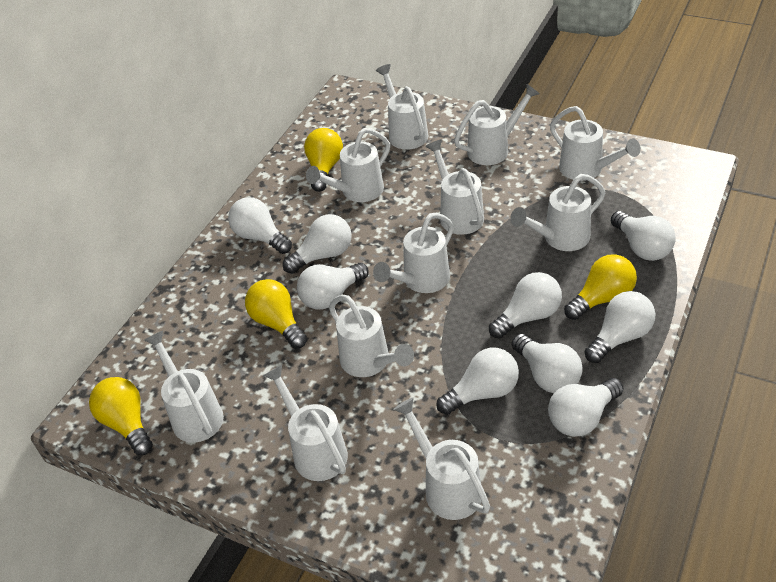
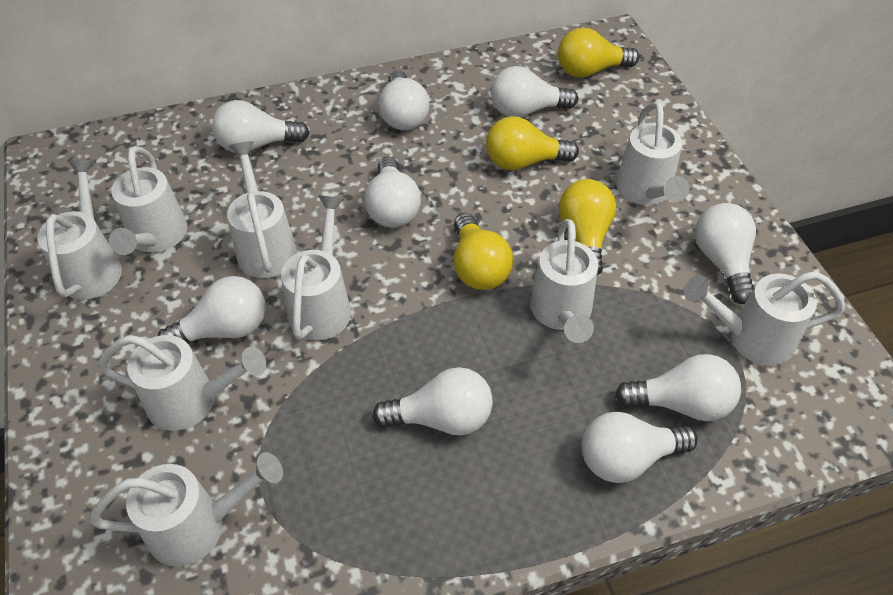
white watering can: 11 -> 9

